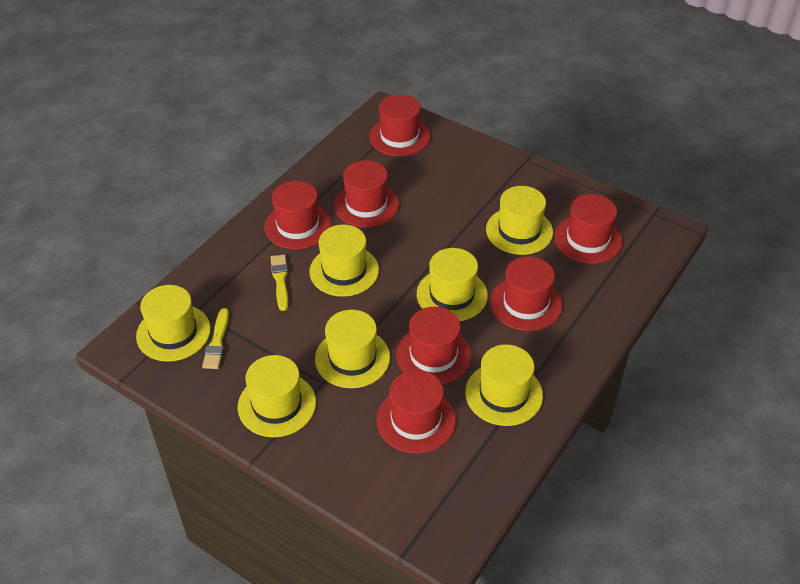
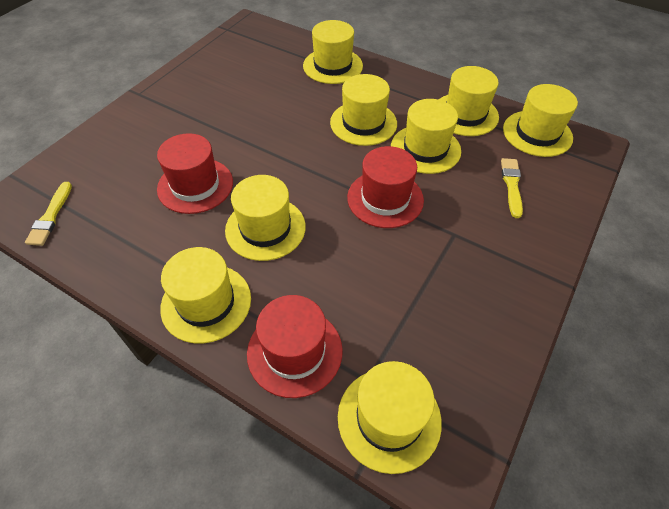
red hat: 7 -> 3
yellow hat: 7 -> 8

